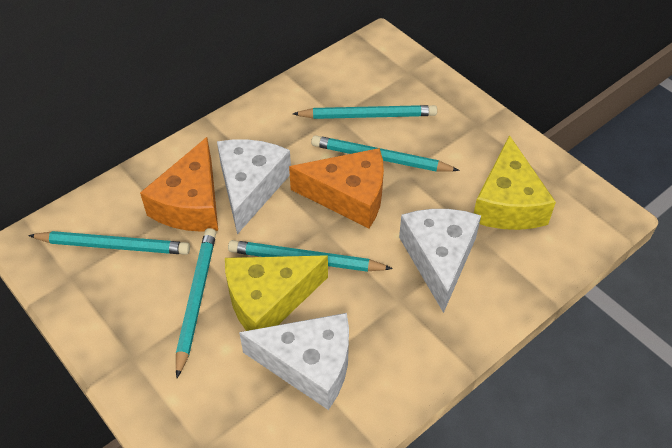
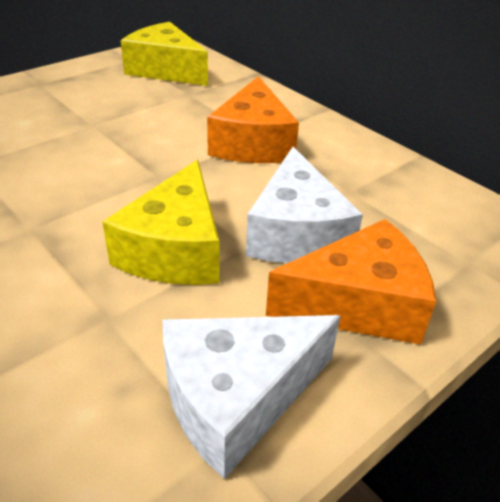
turquoise pencil: 5 -> 0
white cheese: 3 -> 2

